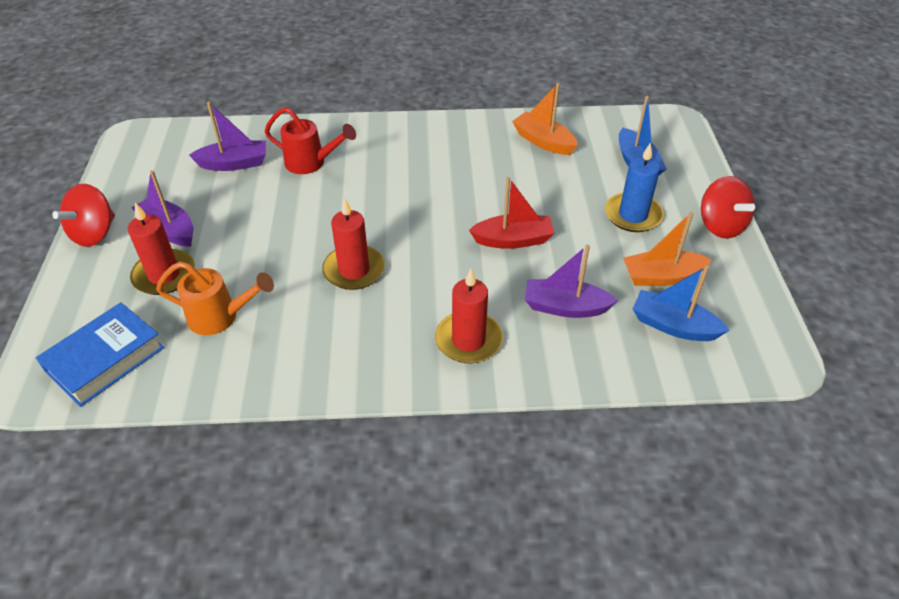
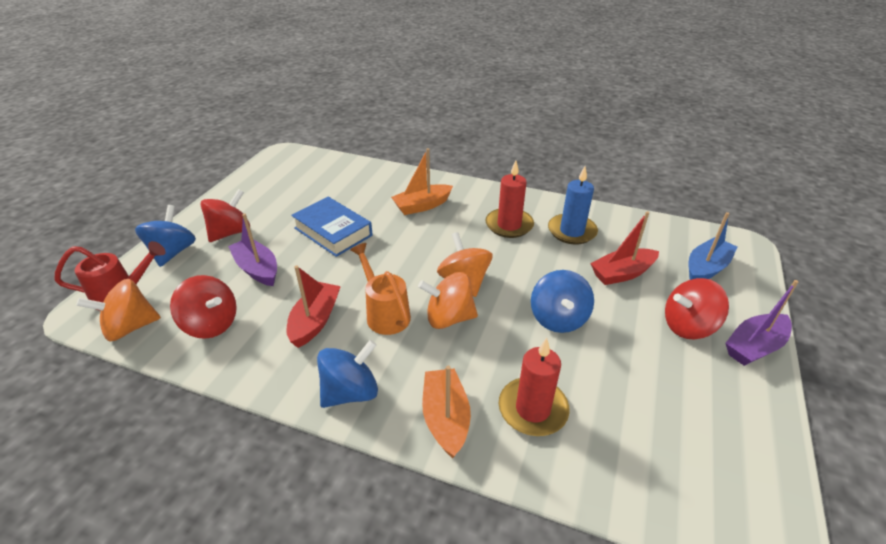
blue boat: 2 -> 1
blue spinning top: 0 -> 3
orange spinning top: 0 -> 3
purple boat: 3 -> 2
red boat: 1 -> 2
red candle: 3 -> 2
red spinning top: 2 -> 3

